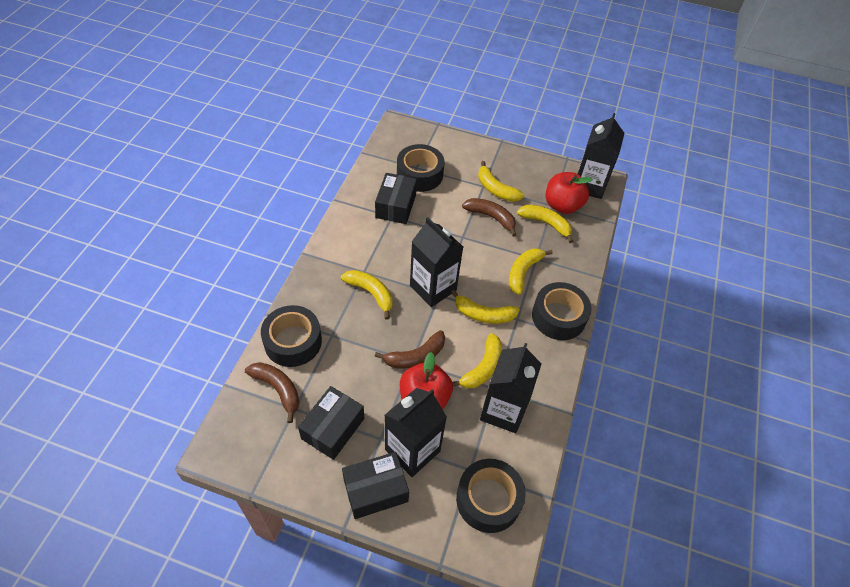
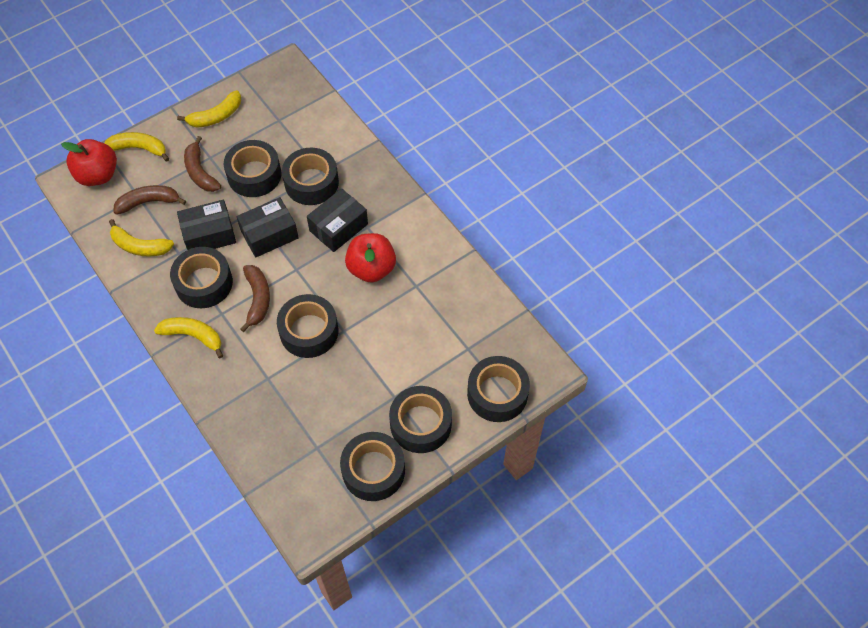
black carton: 4 -> 0
black tape: 4 -> 7
yellow banana: 6 -> 4

